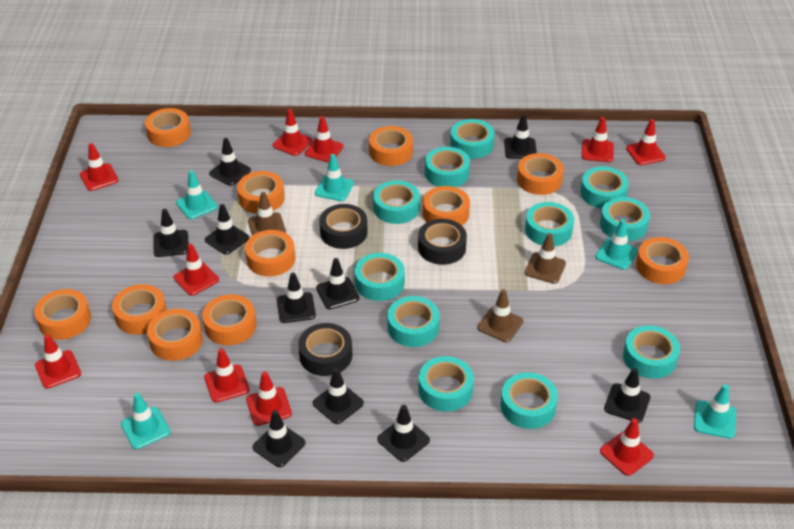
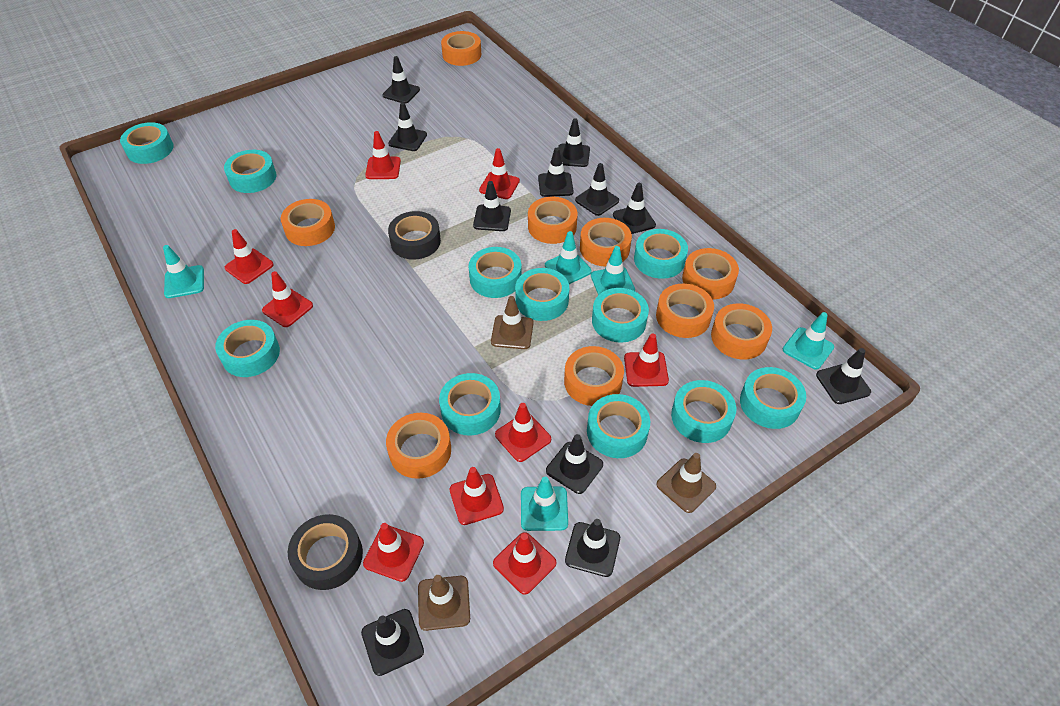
black tape: 3 -> 2
black traffic cone: 10 -> 11
orange tape: 11 -> 9
red traffic cone: 10 -> 9

